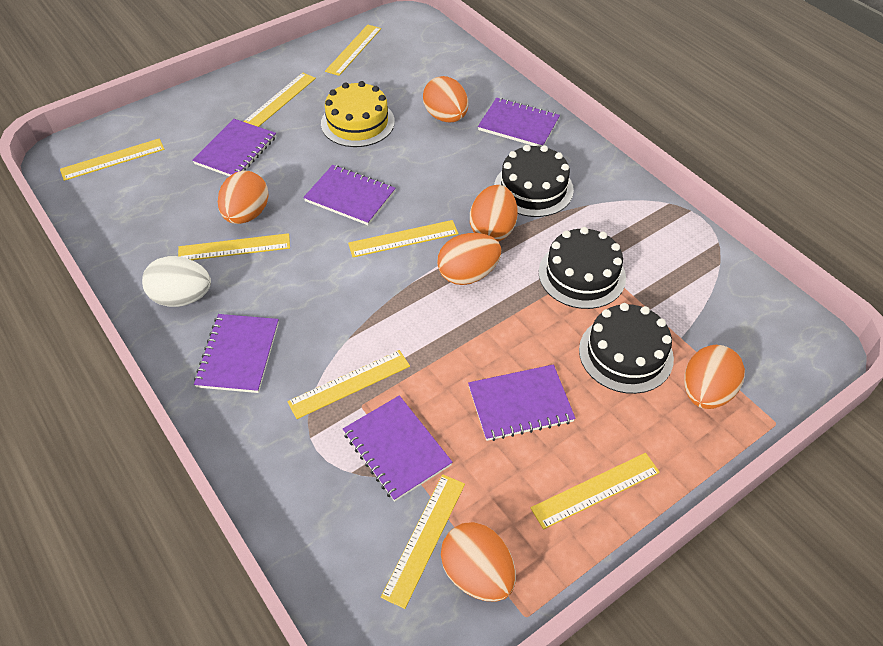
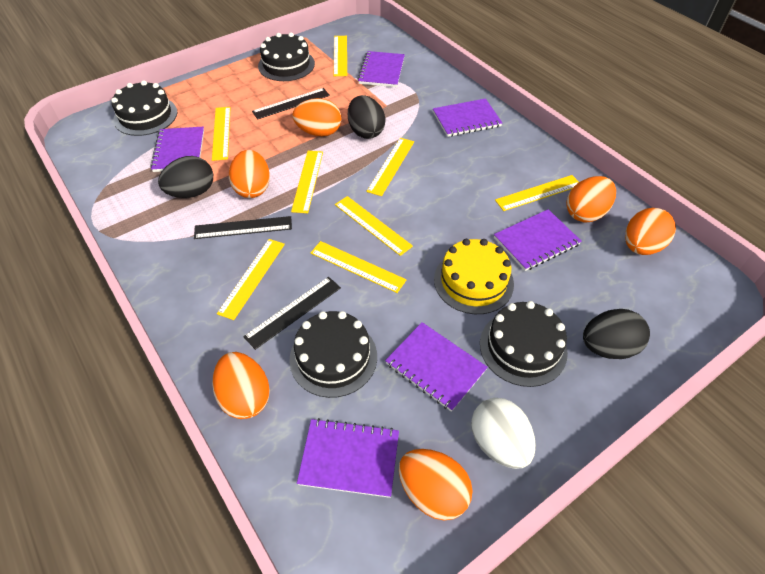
black cake: 3 -> 4
black egg: 0 -> 3
black ruler: 0 -> 3

